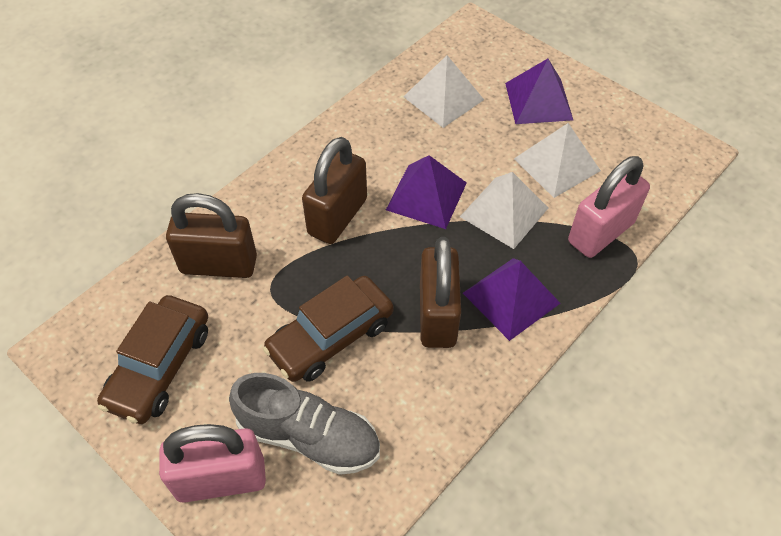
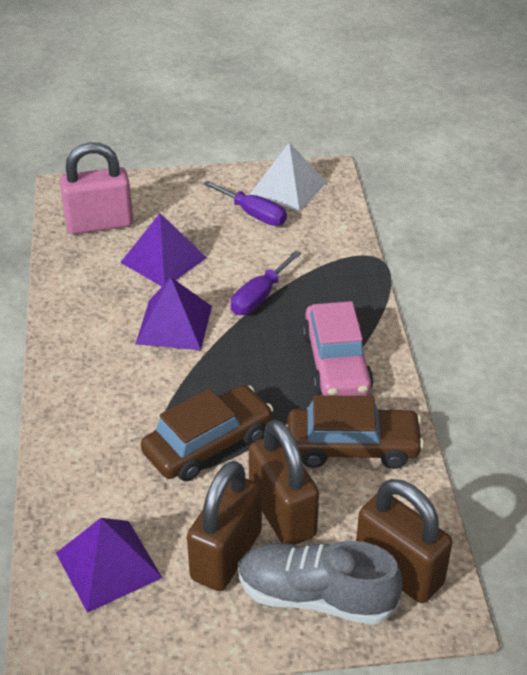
pink car: 0 -> 1
pink padlock: 2 -> 1
purple screwdriver: 0 -> 2
white pyramid: 3 -> 1

